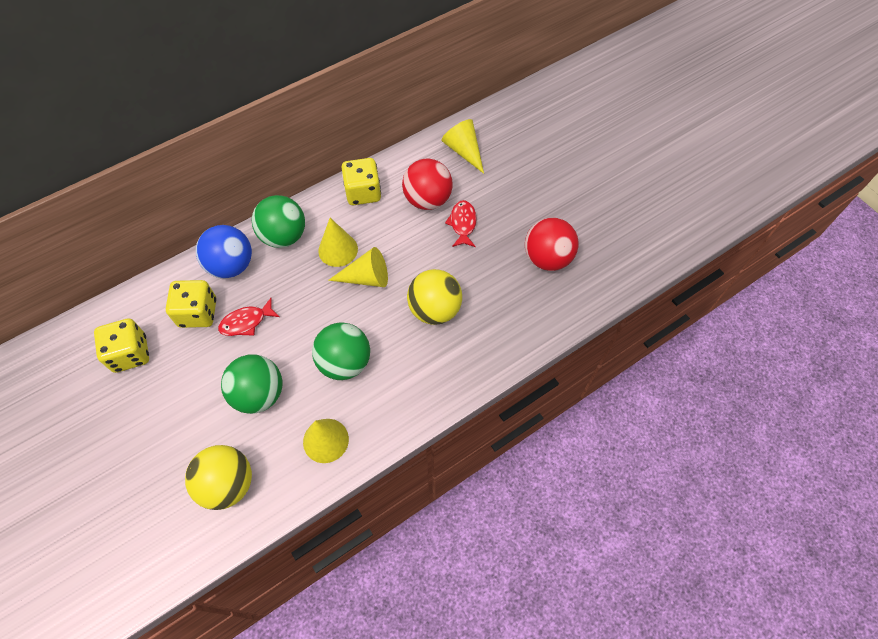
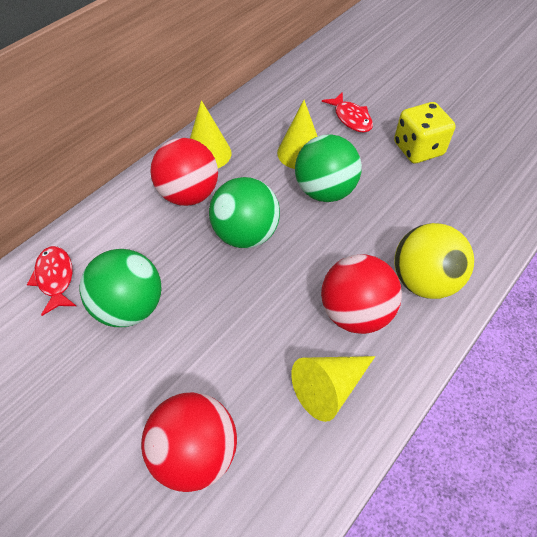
blue ball: 1 -> 0
red ball: 2 -> 3
yellow ball: 2 -> 1
yellow cone: 4 -> 3
yellow dice: 3 -> 1

